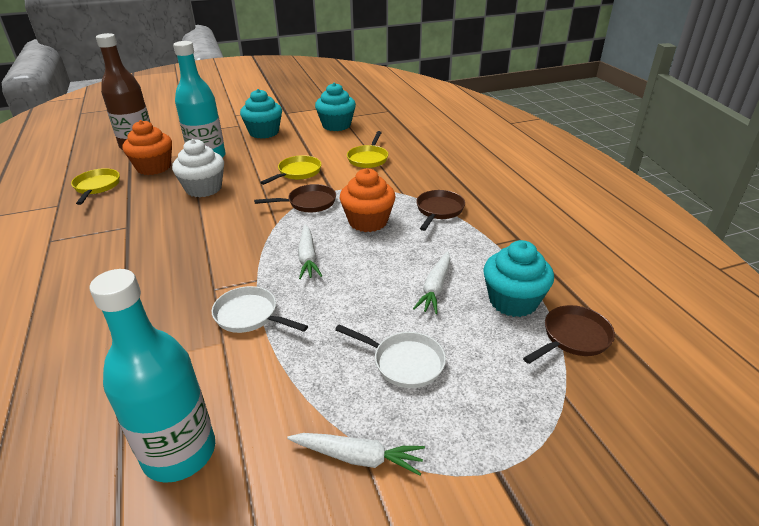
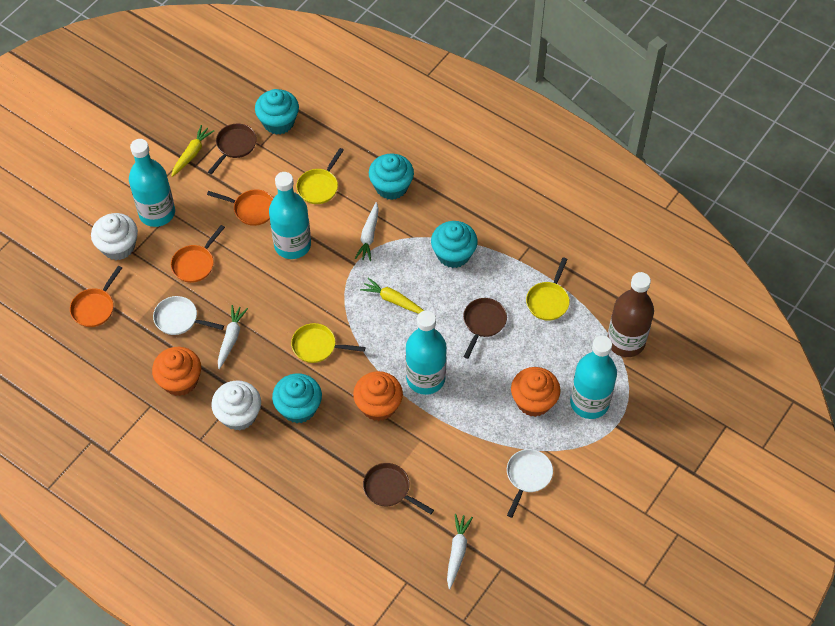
orange cupcake: 2 -> 3
orange pan: 0 -> 3
turquoise bottle: 2 -> 4
turquoise cupcake: 3 -> 4
white cupcake: 1 -> 2
yellow carrot: 0 -> 2

